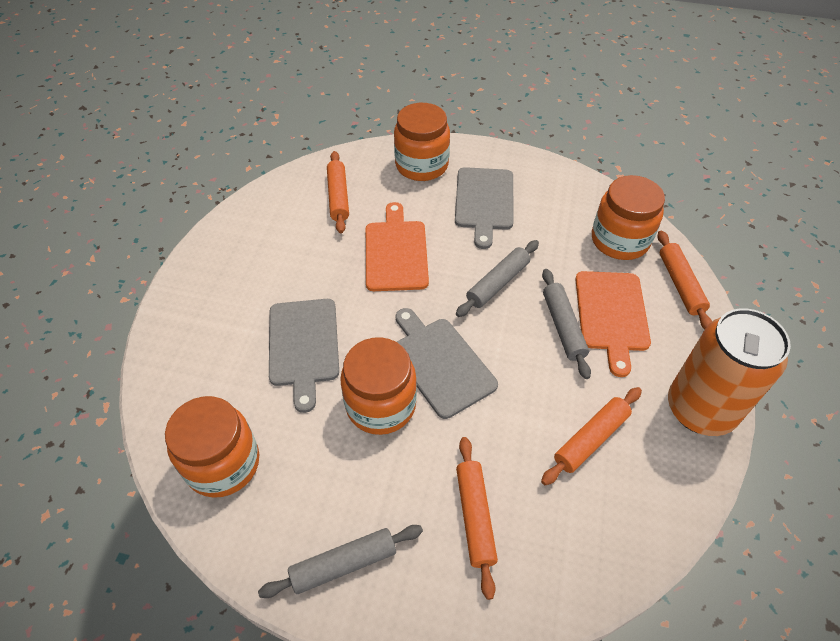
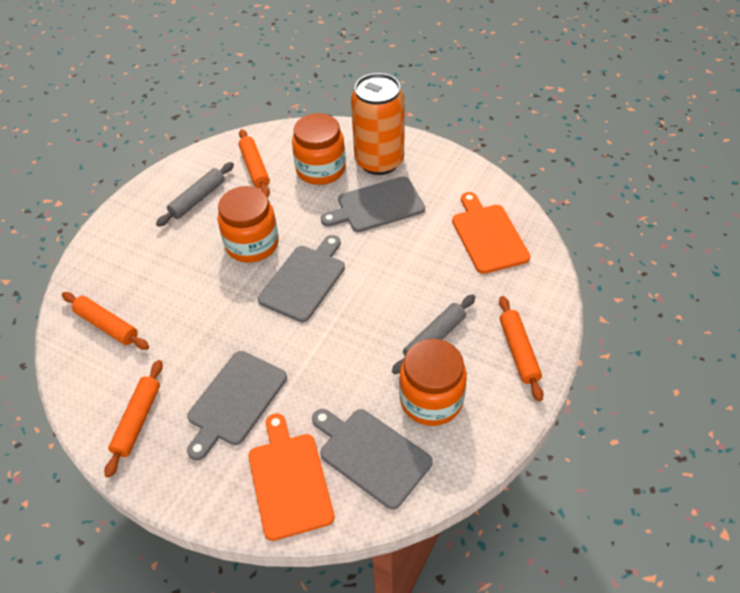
grey cutting board: 3 -> 4
grey rolling pin: 3 -> 2
orange jar: 4 -> 3

